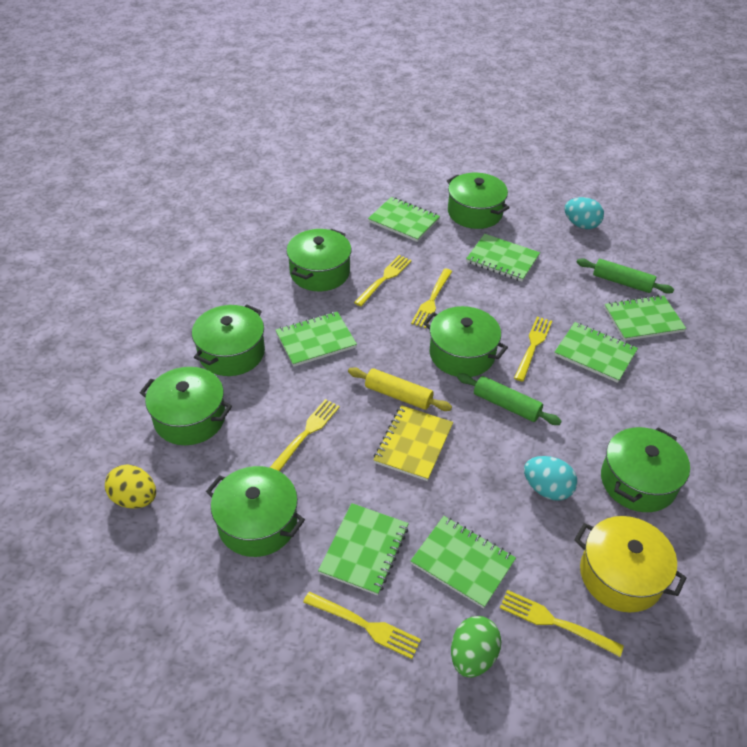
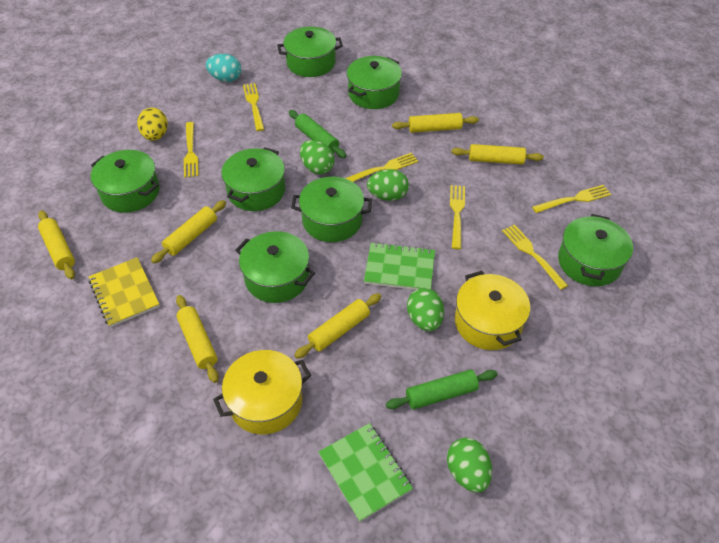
green egg: 1 -> 4
green notebook: 7 -> 2
turquoise egg: 2 -> 1
yellow pot: 1 -> 2
yellow rolling pin: 1 -> 6

